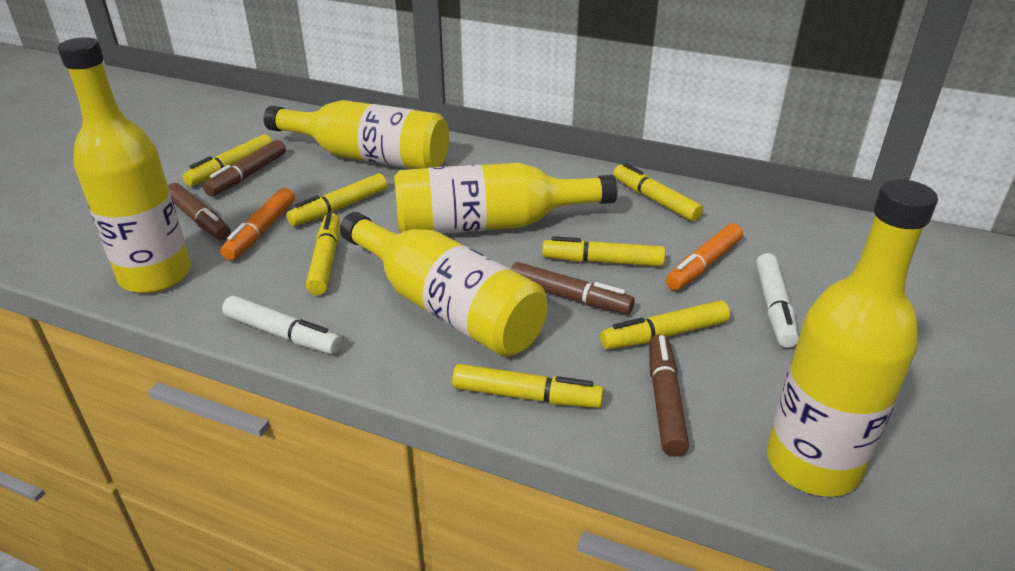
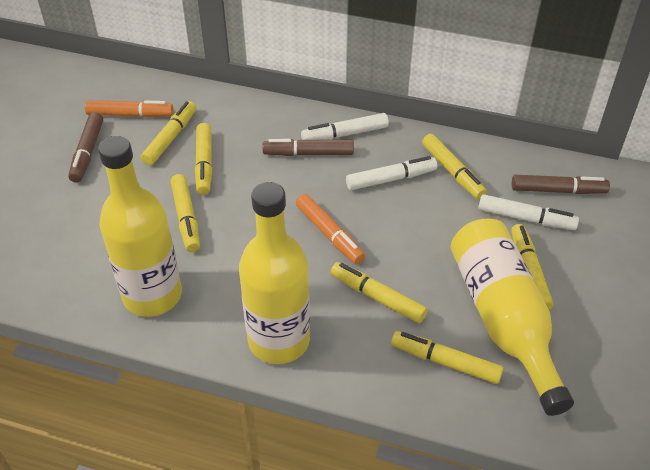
brown marker: 4 -> 3
white marker: 2 -> 3
yellow bottle: 5 -> 3

